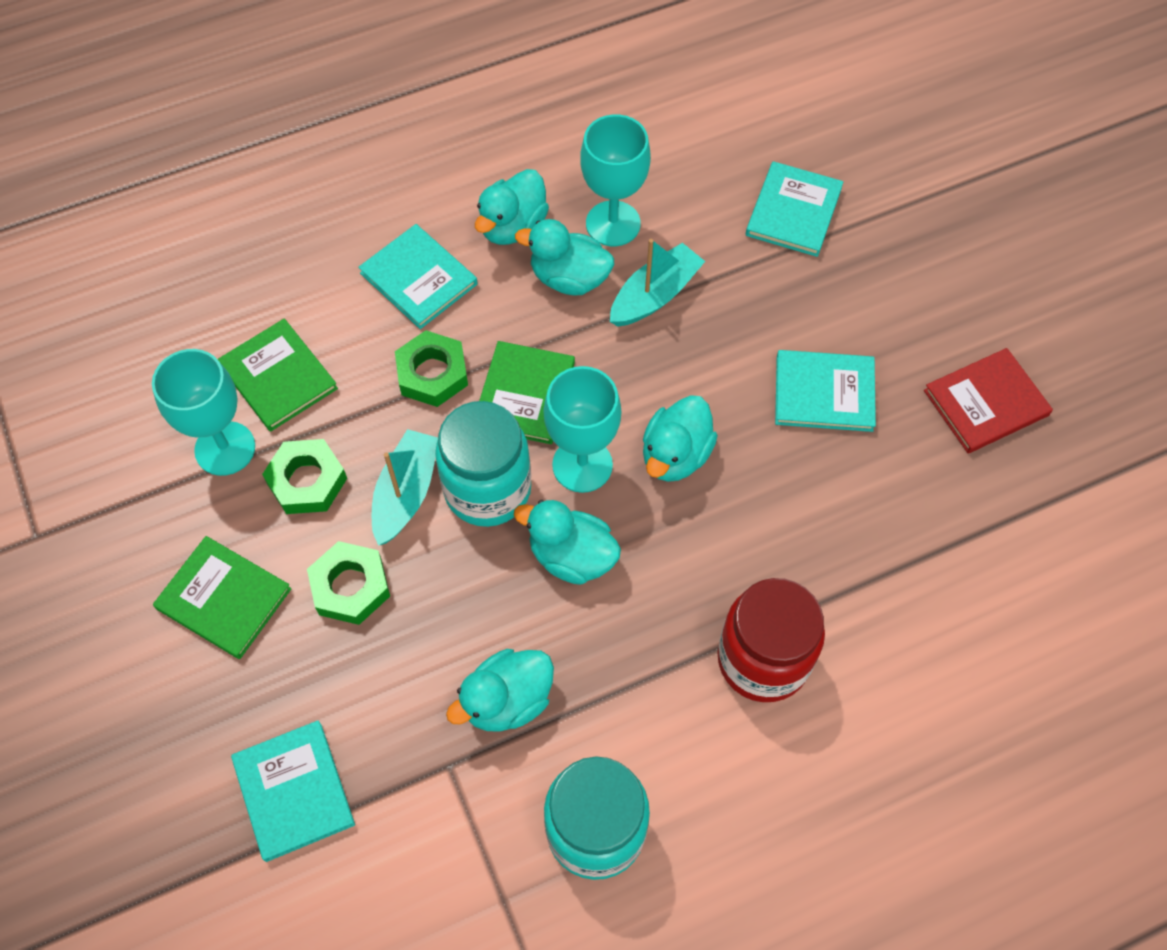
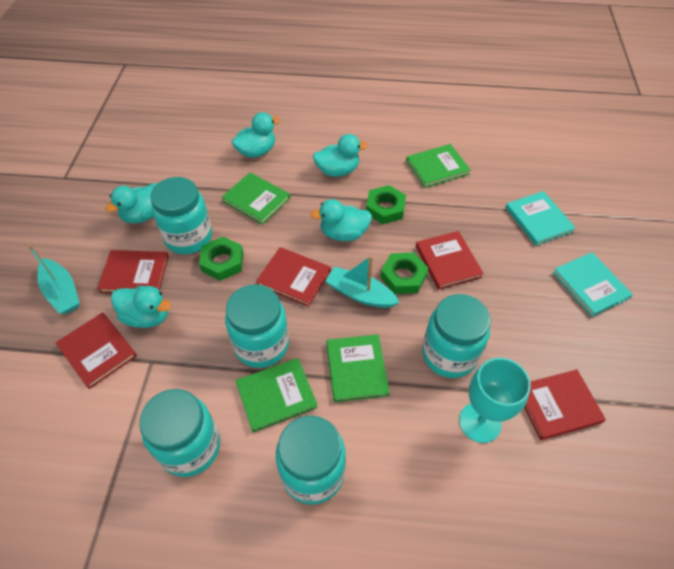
green book: 3 -> 4
red book: 1 -> 5
red jar: 1 -> 0
turquoise book: 4 -> 2
turquoise goblet: 3 -> 1
turquoise jar: 2 -> 5

